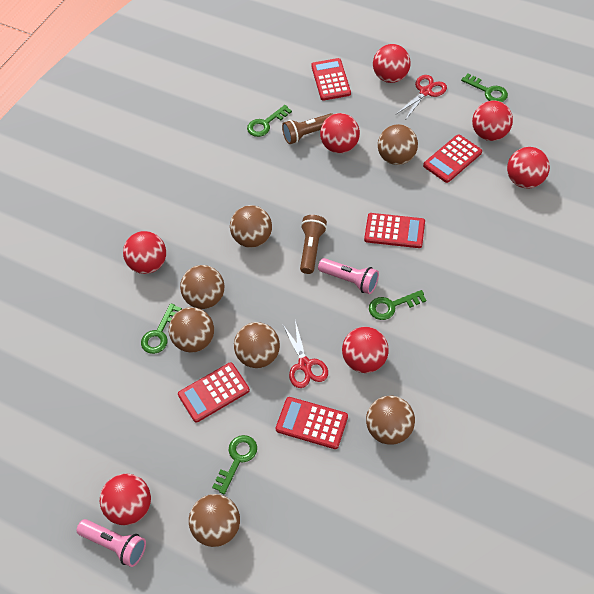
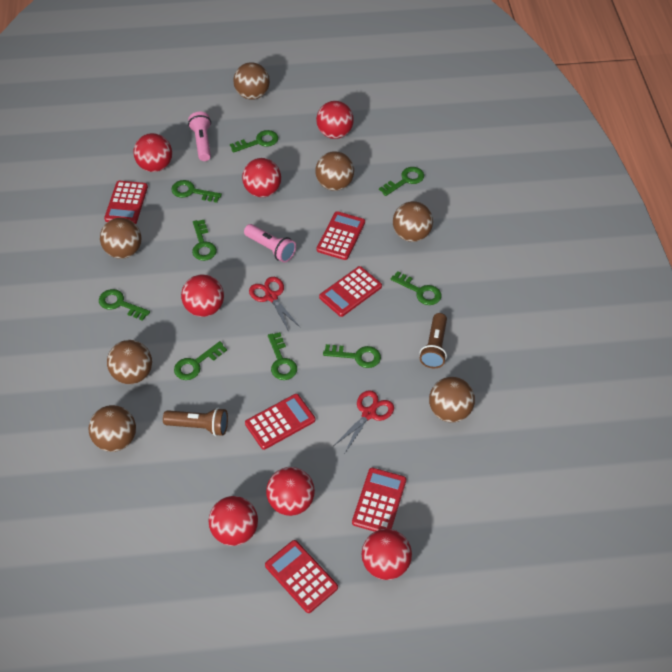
green key: 5 -> 9
red calculator: 5 -> 6

